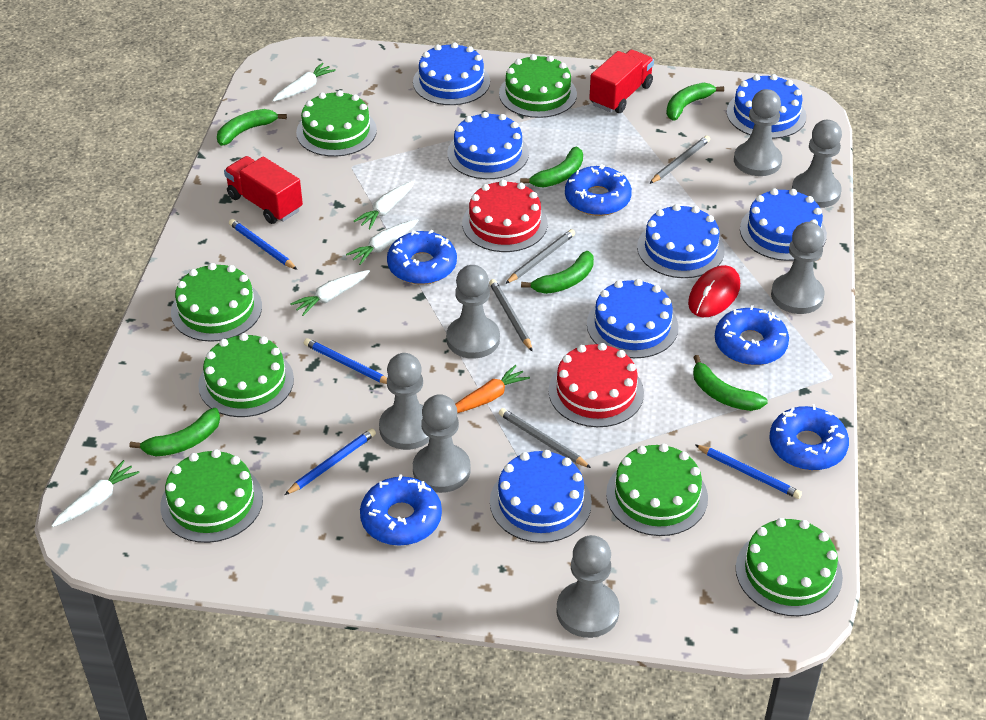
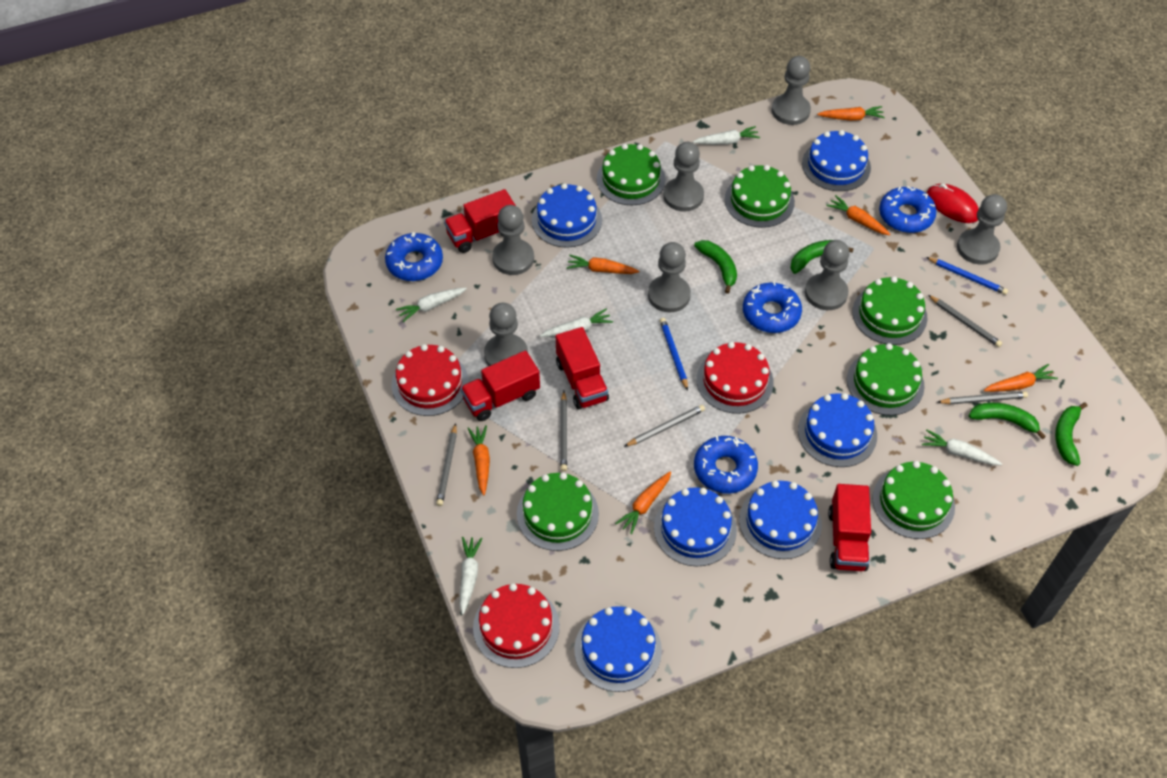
blue cake: 7 -> 6
blue donut: 5 -> 4
blue pencil: 4 -> 2
green banana: 6 -> 4
green cake: 7 -> 6
grey pencil: 4 -> 5
orange carrot: 1 -> 6
red cake: 2 -> 3
red truck: 2 -> 4

